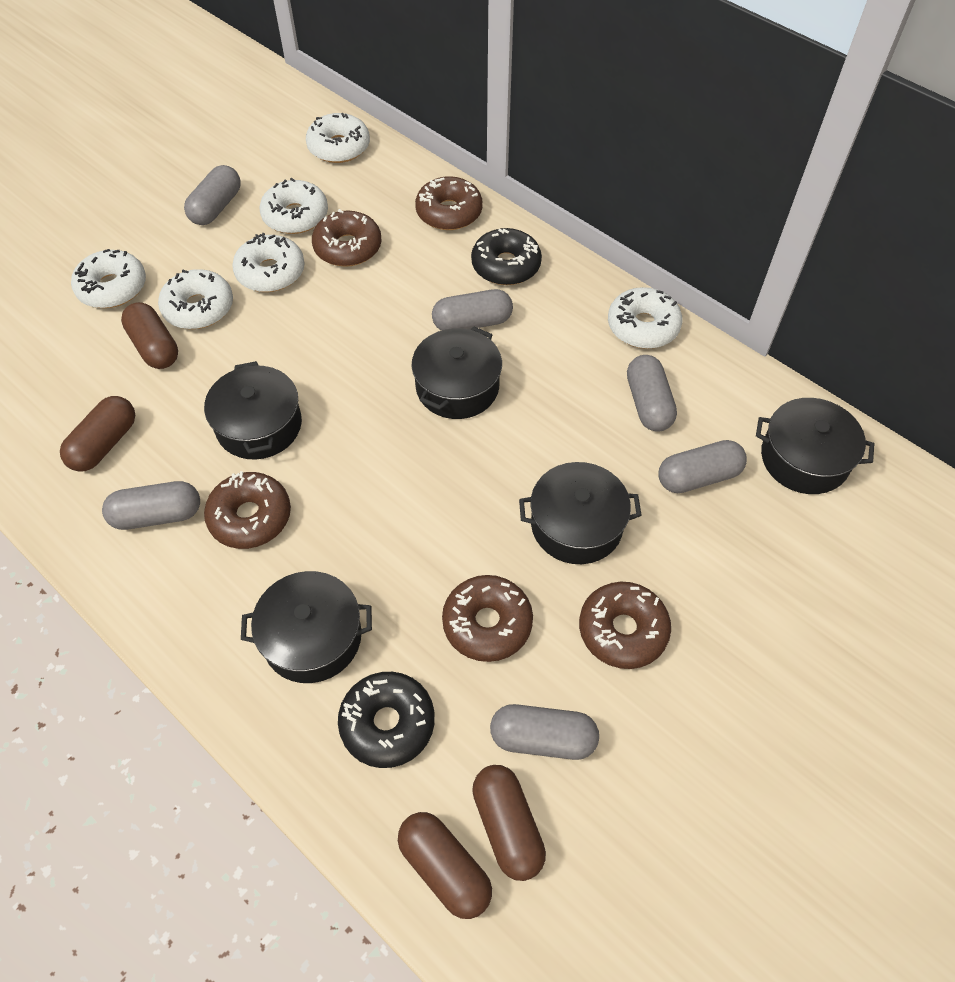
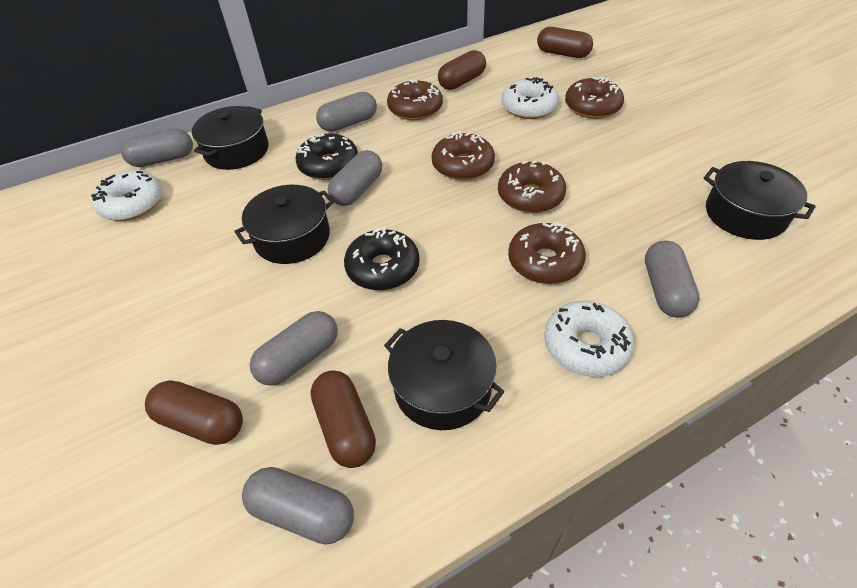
black pot: 5 -> 4
white donut: 6 -> 3

